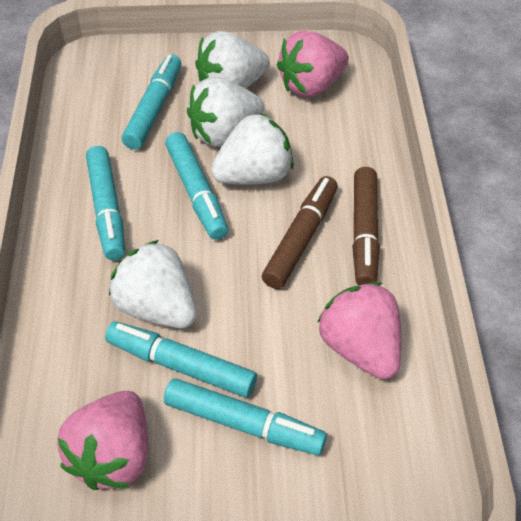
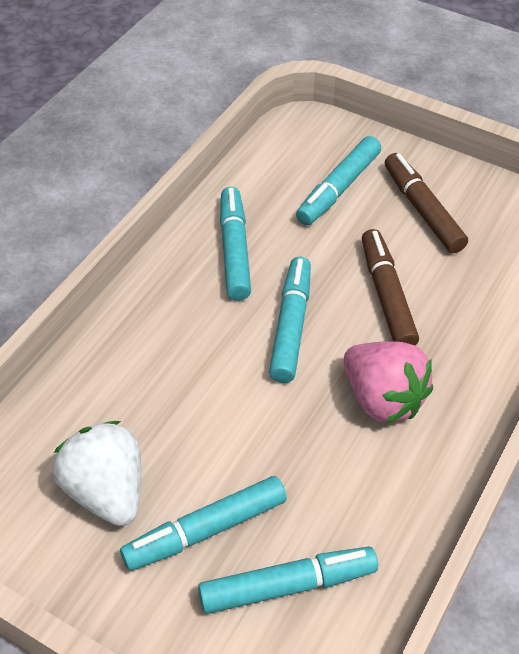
pink strawberry: 3 -> 1
white strawberry: 4 -> 1

